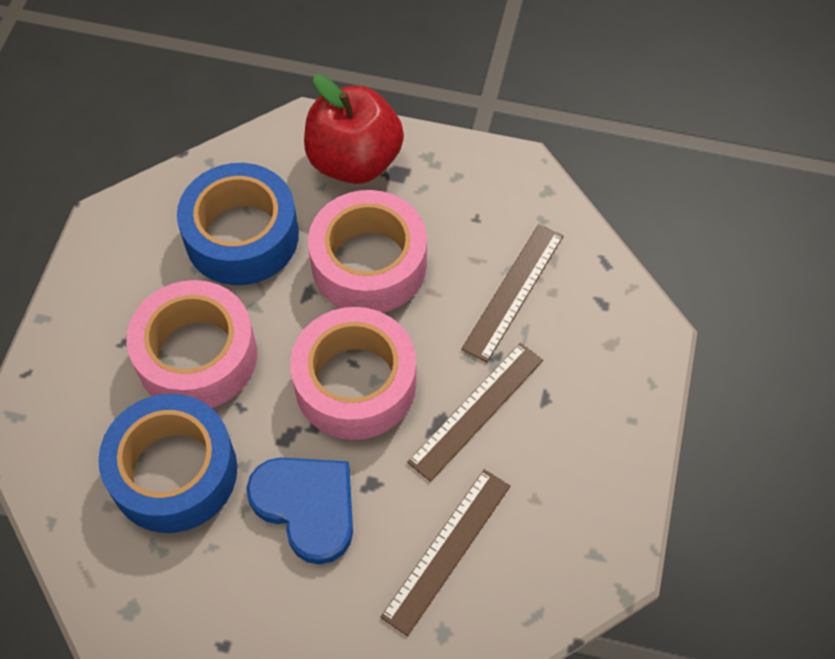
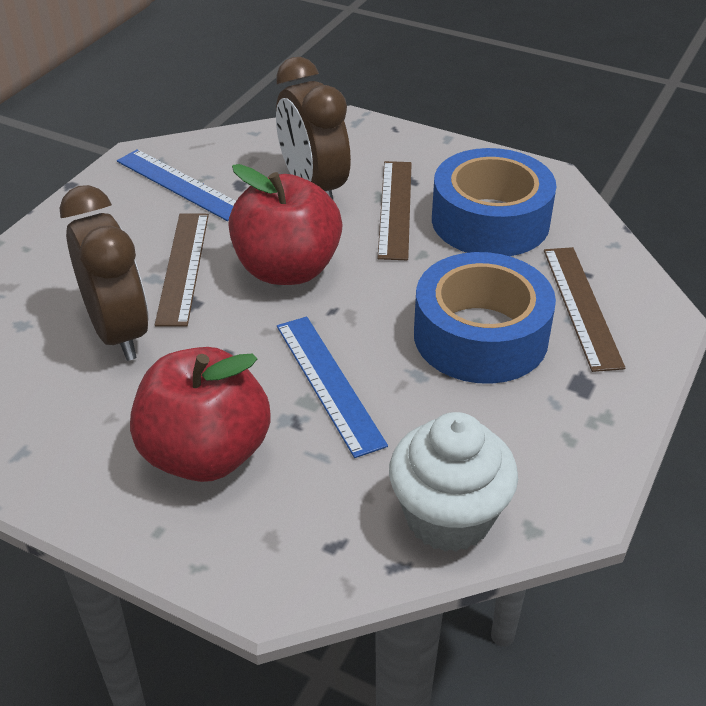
blue heart: 1 -> 0
blue ruler: 0 -> 2
brown clock: 0 -> 2
pink tape: 3 -> 0
red apple: 1 -> 2
white cupcake: 0 -> 1

